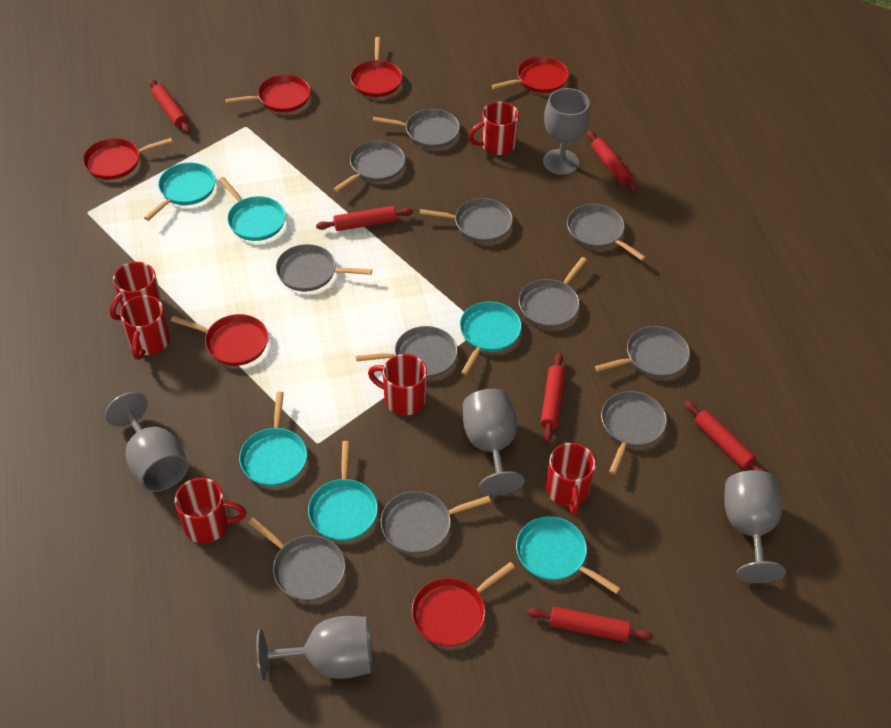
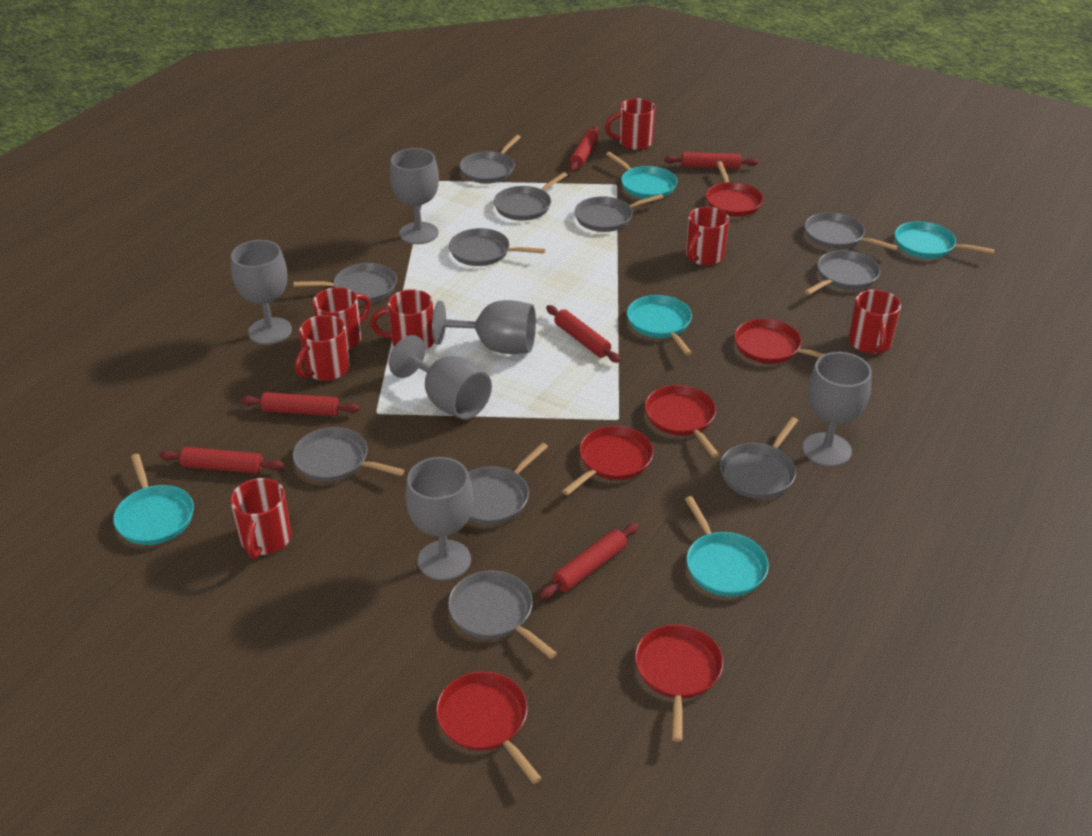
grey goblet: 5 -> 6
red mug: 6 -> 7
turquoise pan: 6 -> 5

